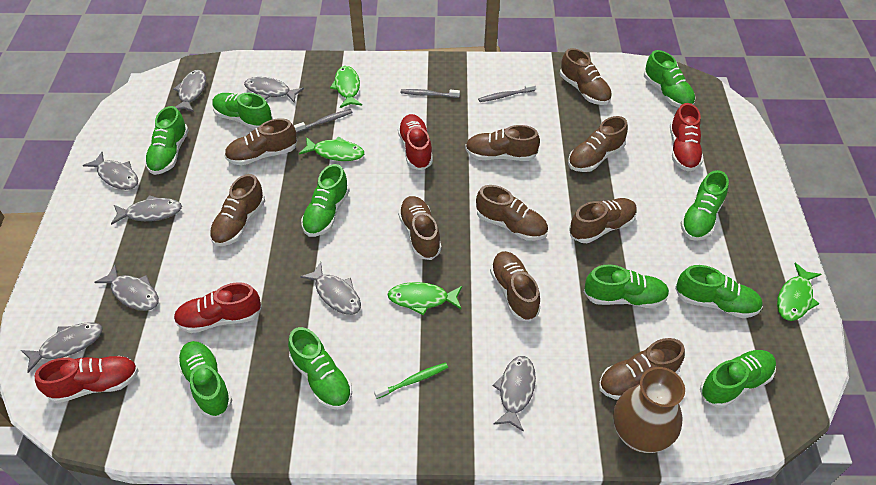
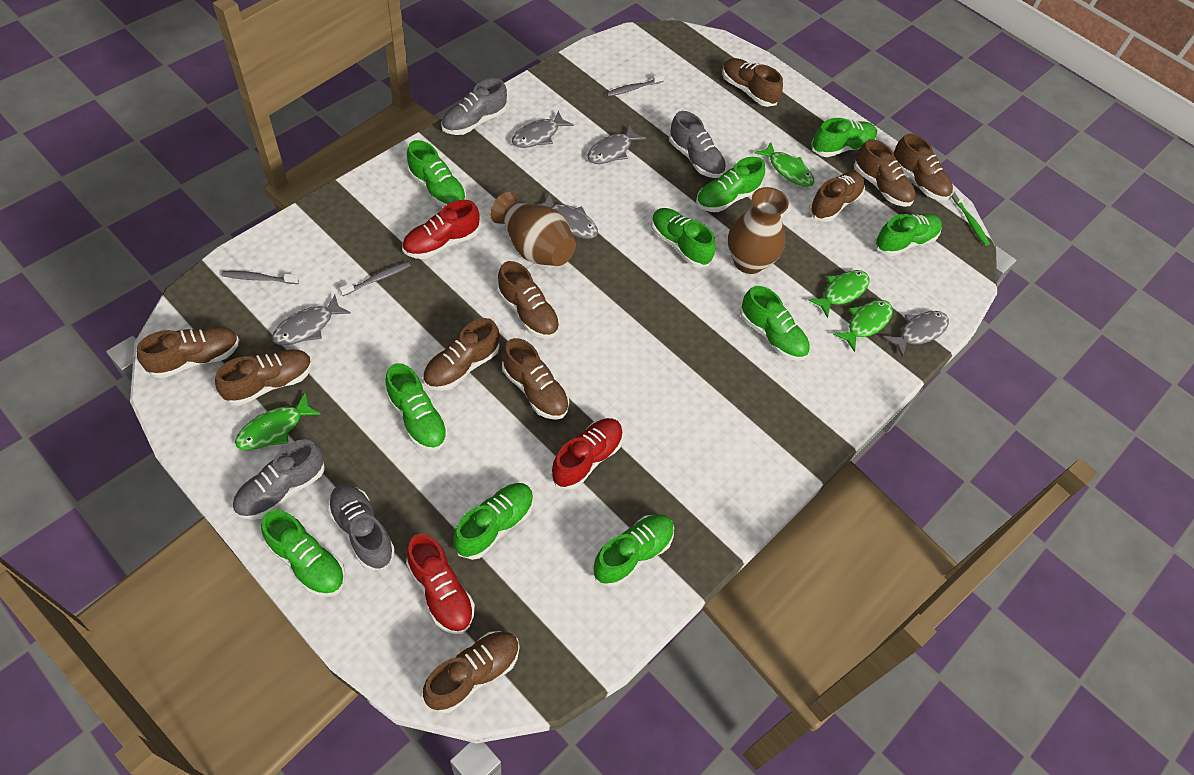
brown vase: 1 -> 2
grey fish: 8 -> 5
grey shoe: 0 -> 4
red shoe: 4 -> 3

